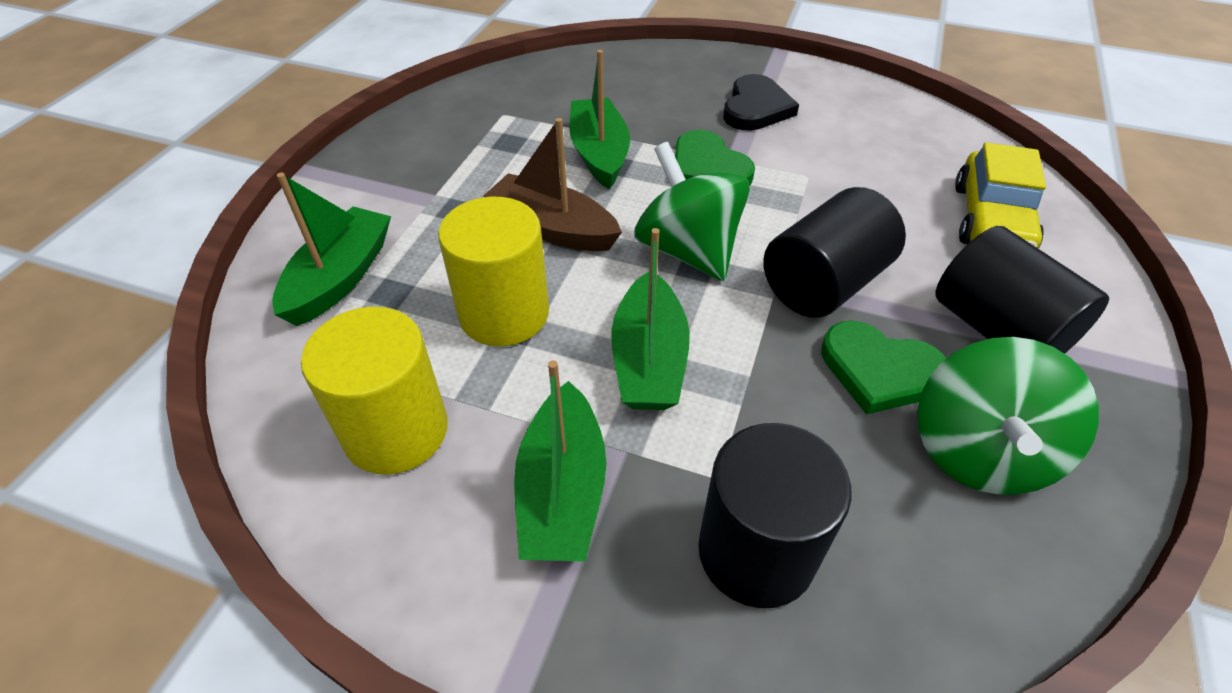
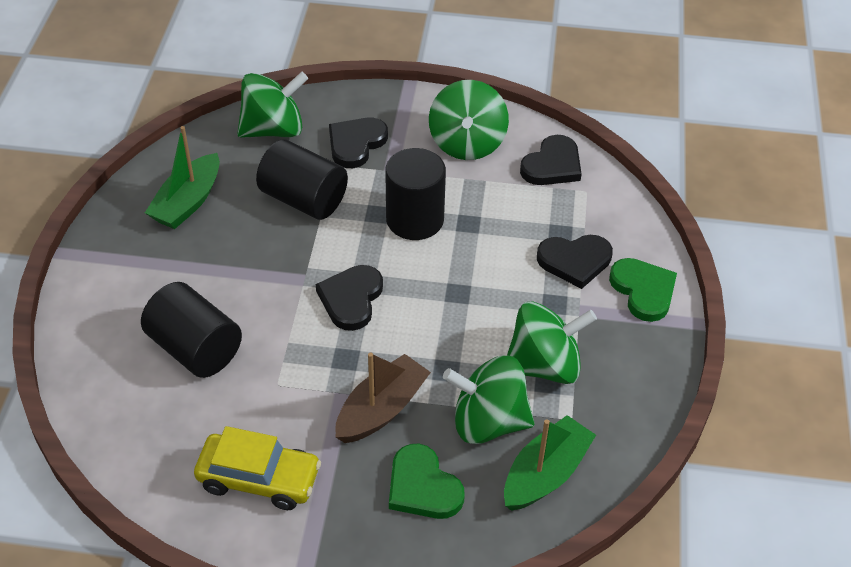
black heart: 1 -> 4
green boat: 4 -> 2
green spinning top: 2 -> 4
yellow cylinder: 2 -> 0

